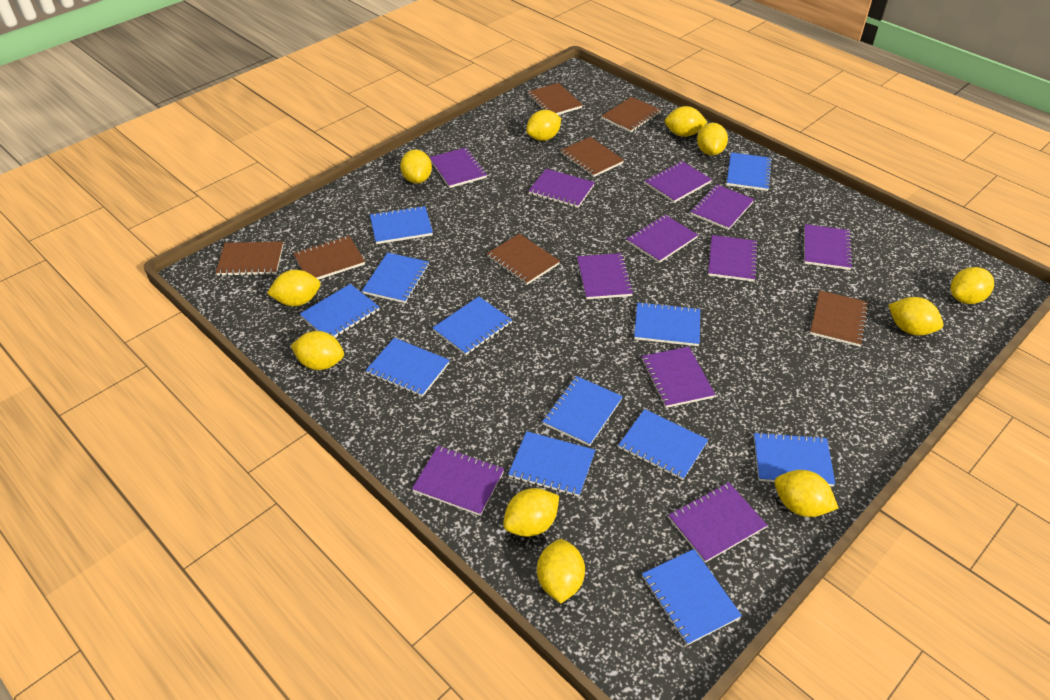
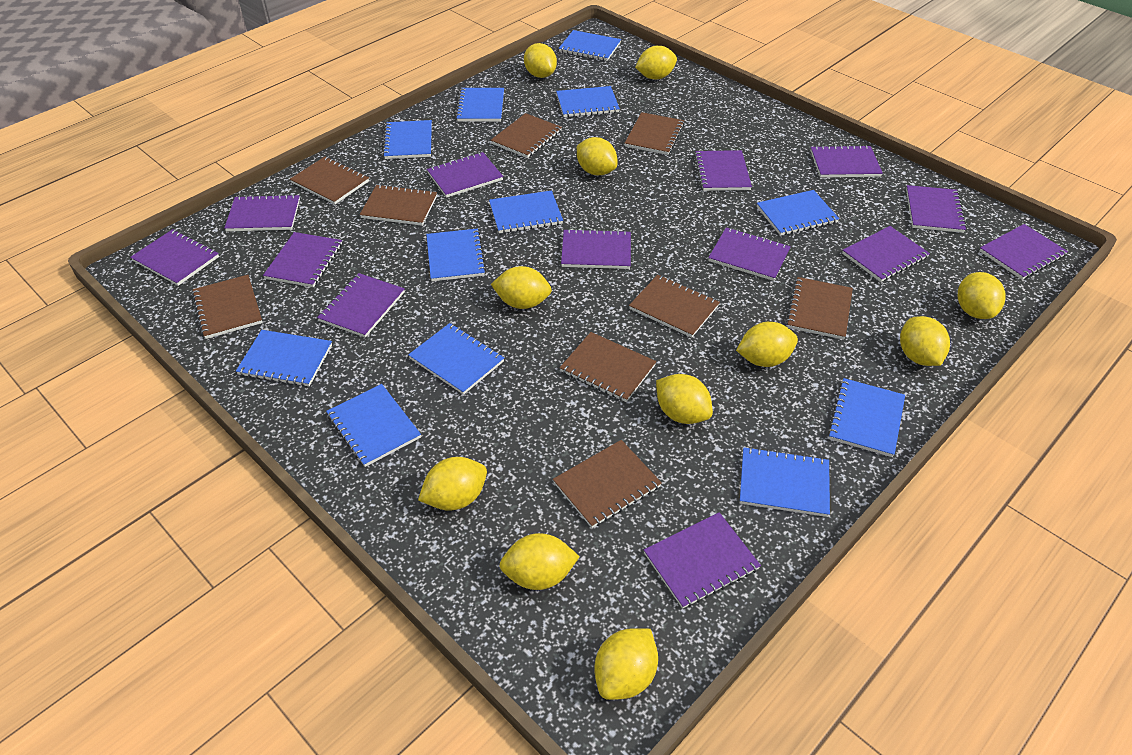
brown notebook: 7 -> 9
purple notebook: 11 -> 13

